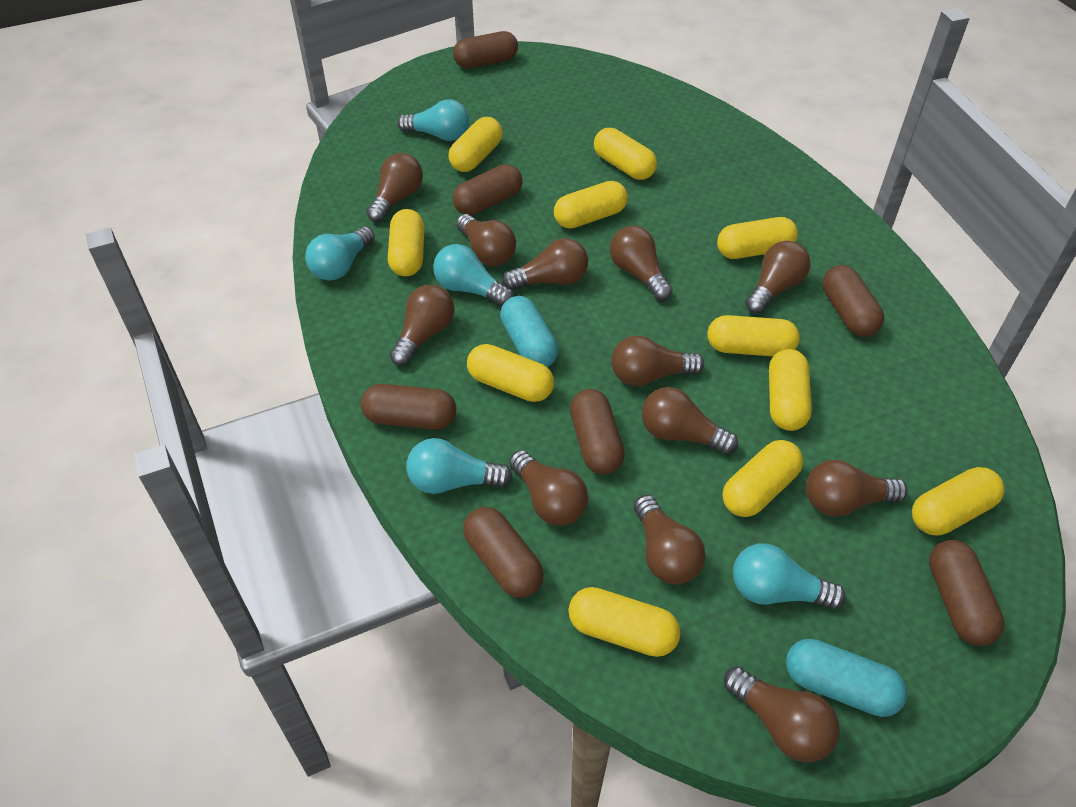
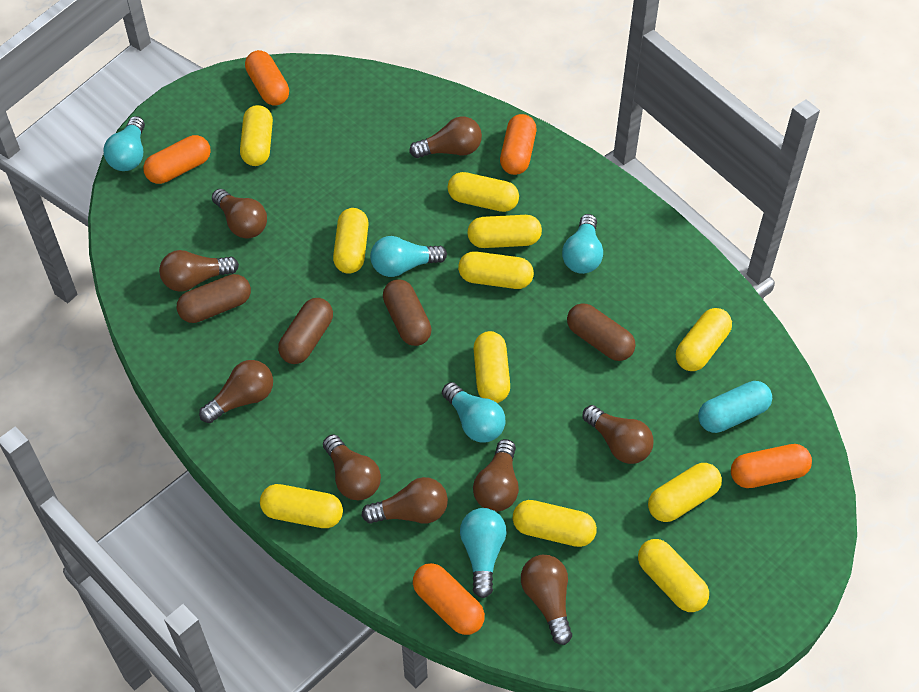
brown capsule: 7 -> 4
brown light bulb: 12 -> 9
orange capsule: 0 -> 5
turquoise capsule: 2 -> 1

